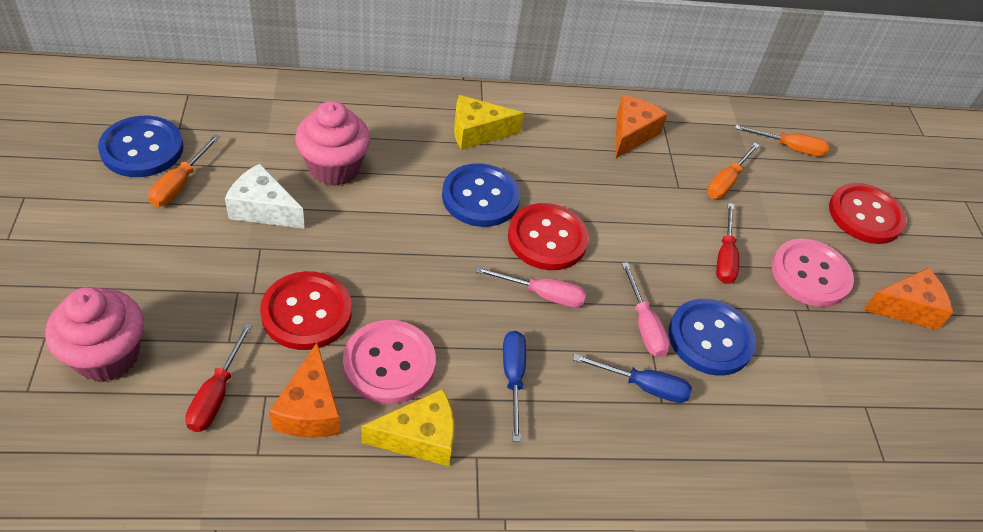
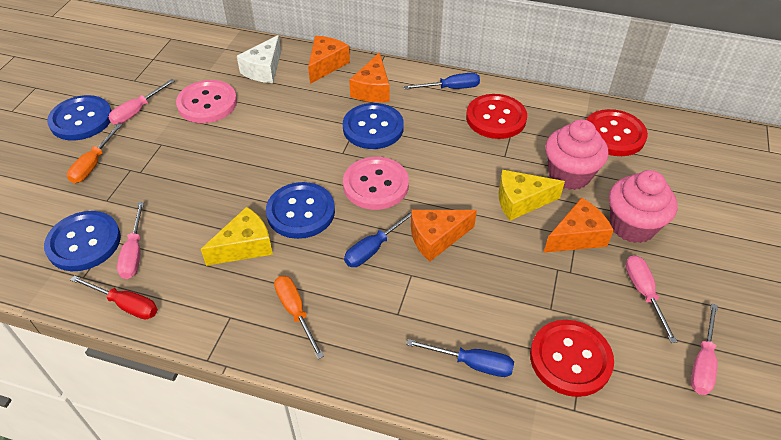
blue button: 3 -> 4
blue screwdriver: 2 -> 3
orange cheese: 3 -> 4
orange screwdriver: 3 -> 2
pink screwdriver: 2 -> 4
red screwdriver: 2 -> 1

